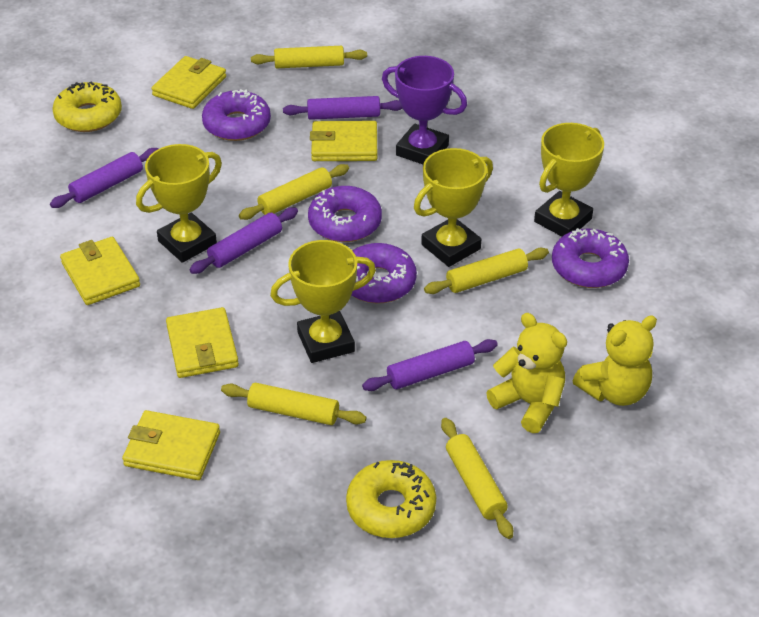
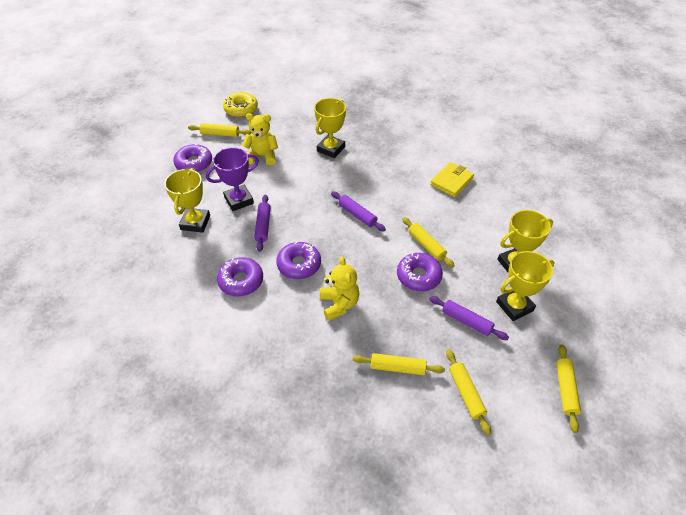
purple rolling pin: 4 -> 3
yellow donut: 2 -> 1
yellow wallet: 5 -> 1

